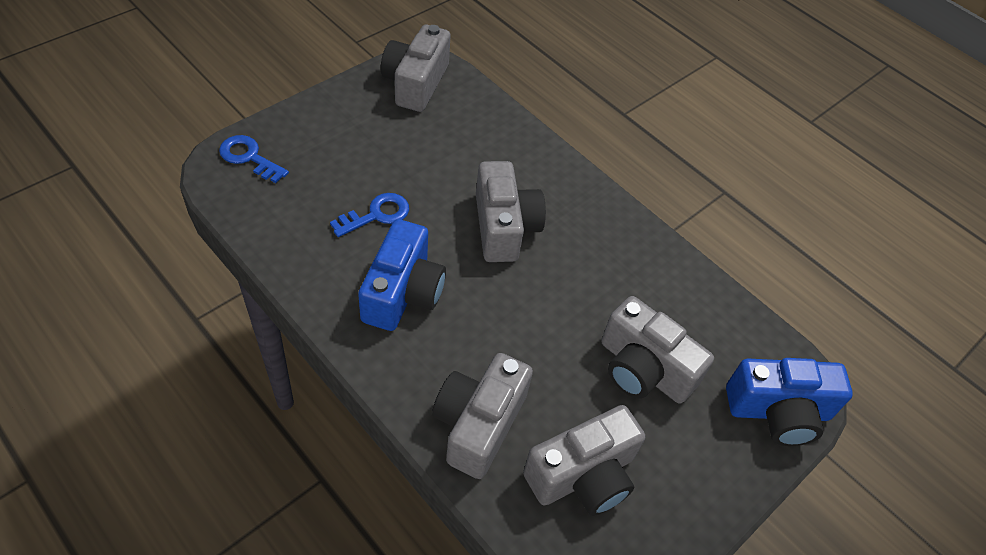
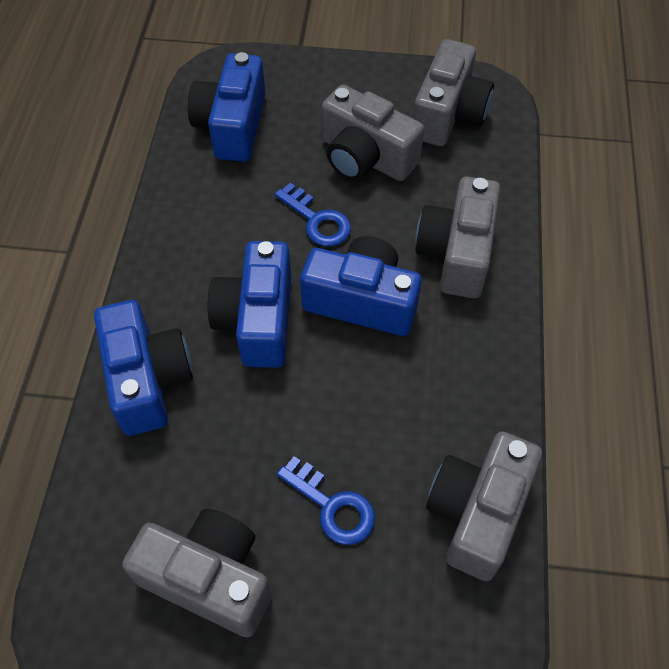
blue camera: 2 -> 4

